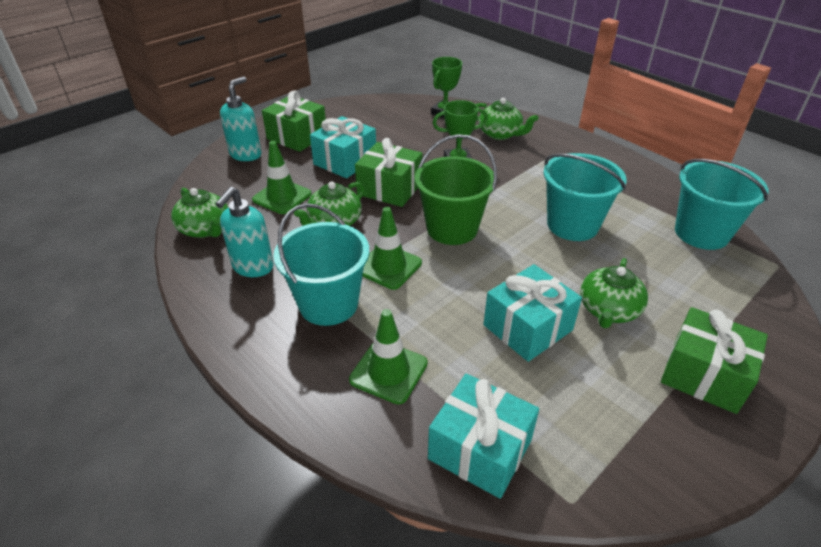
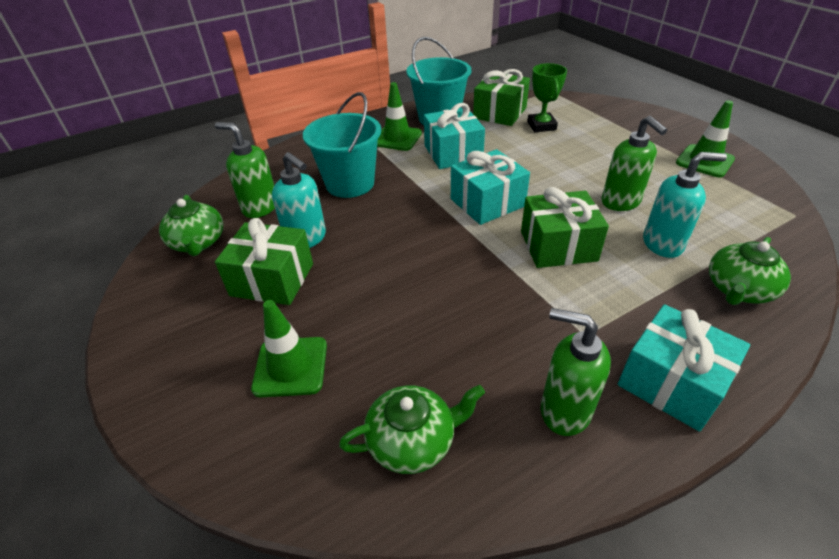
green bucket: 1 -> 0
green soap dispenser: 0 -> 3
green teapot: 4 -> 3
green trophy: 2 -> 1
turquoise bucket: 3 -> 2

